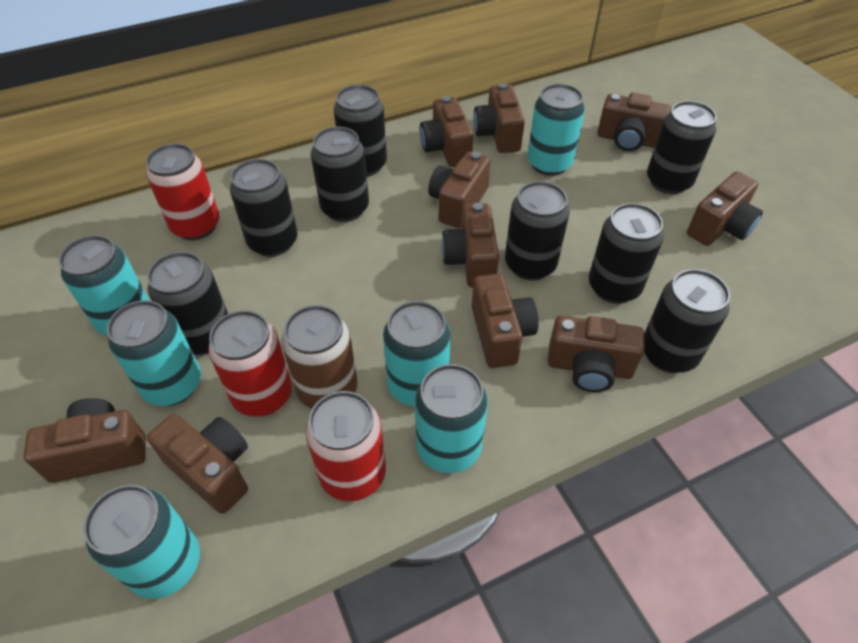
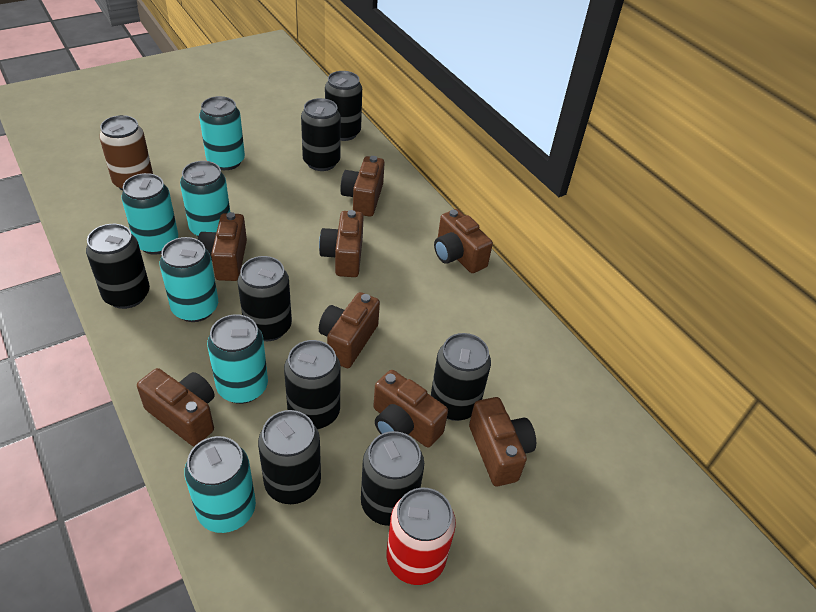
brown camera: 10 -> 8
red can: 3 -> 1

